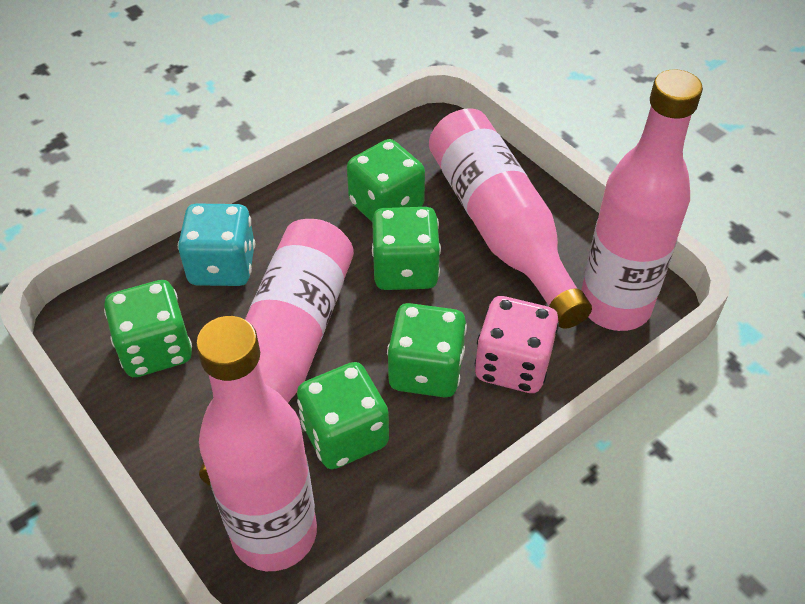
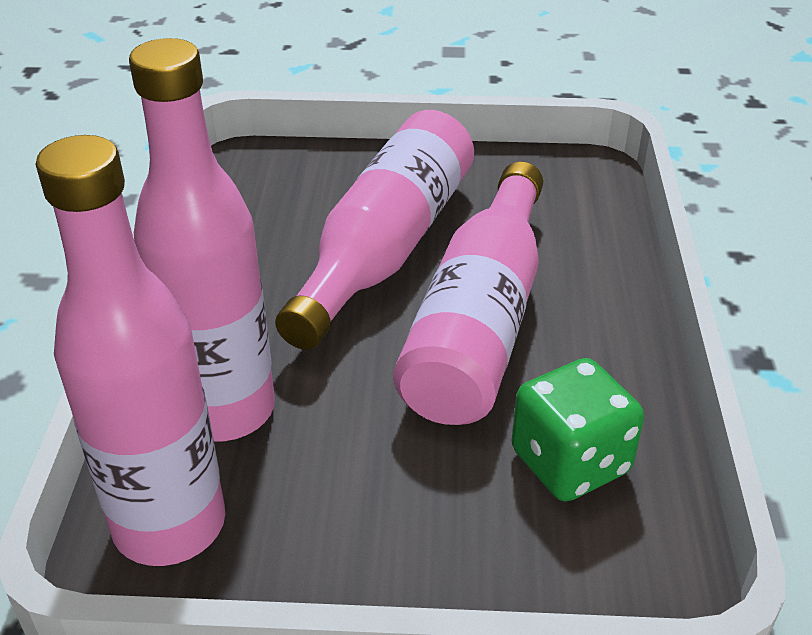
green dice: 5 -> 1
pink dice: 1 -> 0
turquoise dice: 1 -> 0

